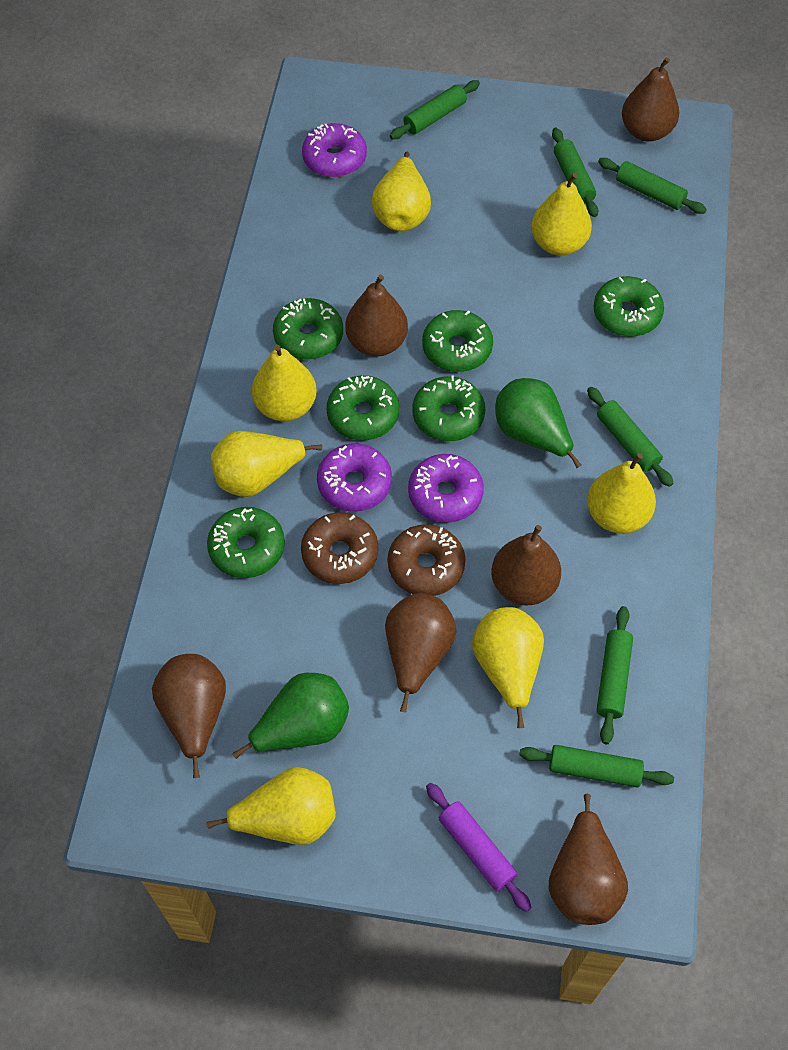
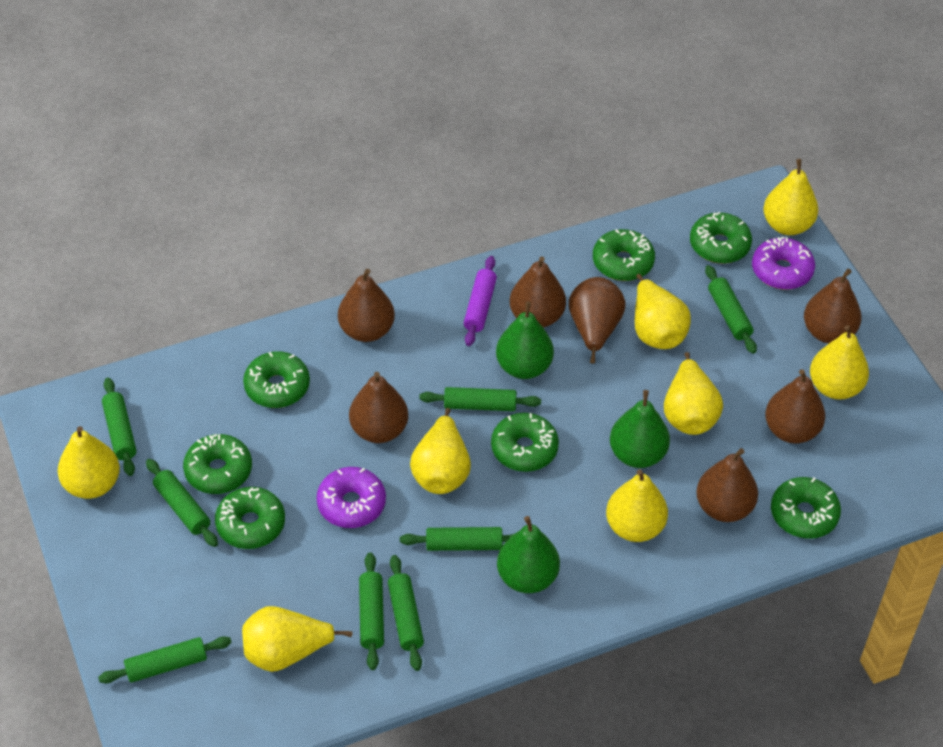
brown donut: 2 -> 0
brown pear: 6 -> 7
green donut: 6 -> 7
green pear: 2 -> 3
green rolling pin: 6 -> 8
purple donut: 3 -> 2
yellow pear: 7 -> 8

